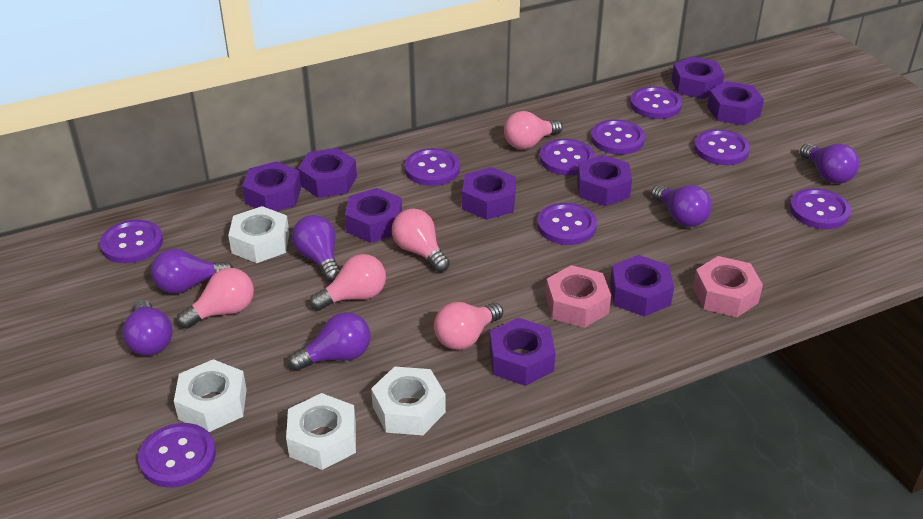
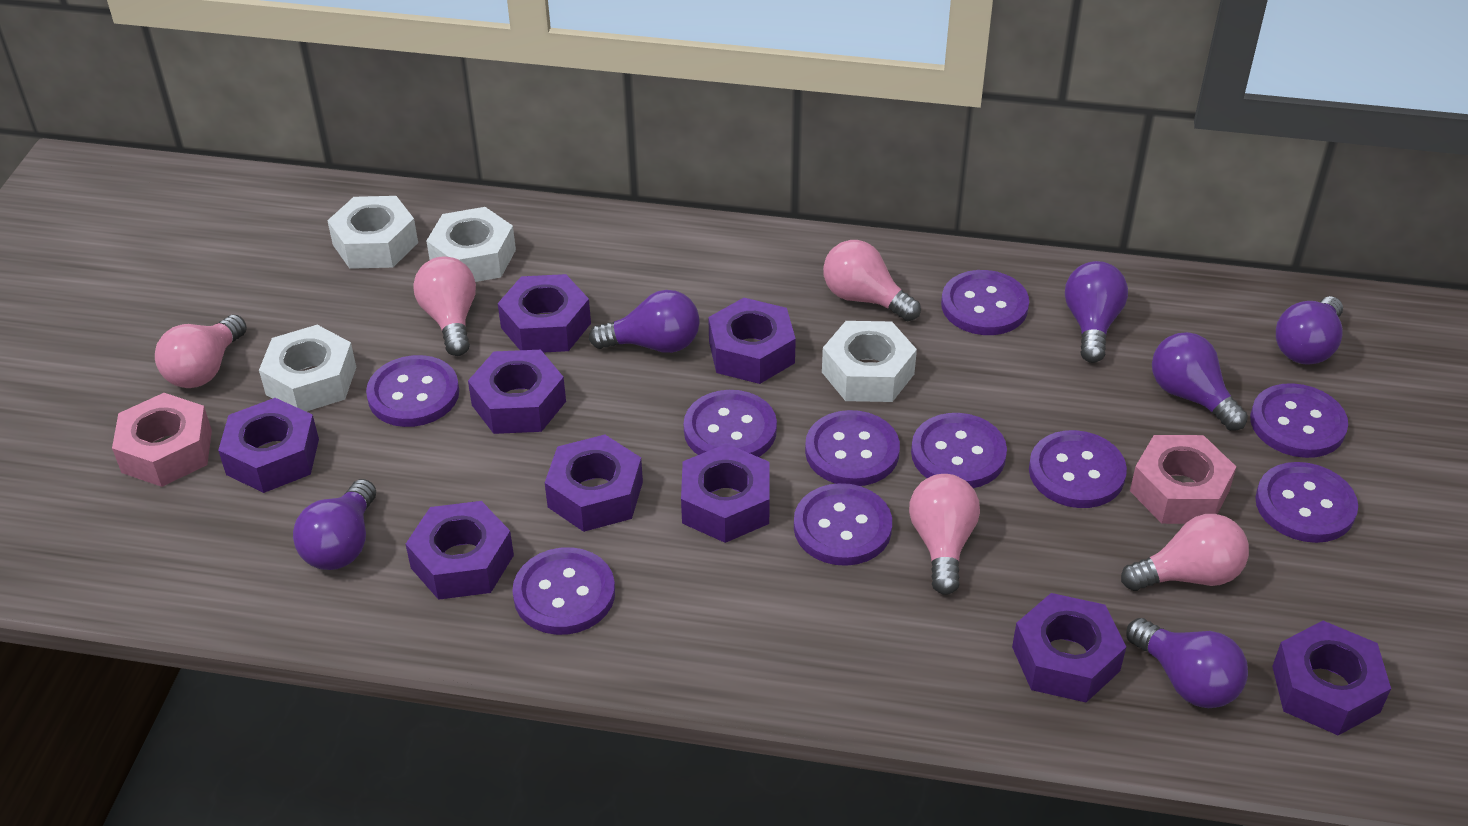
purple button: 9 -> 10

